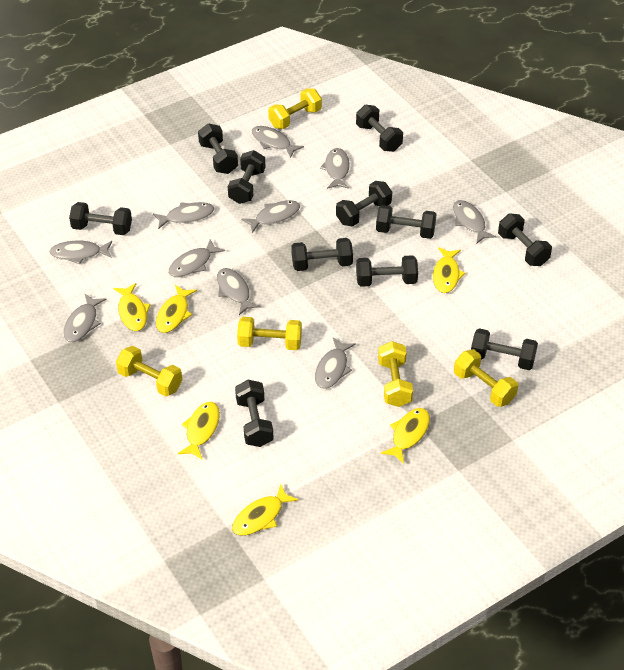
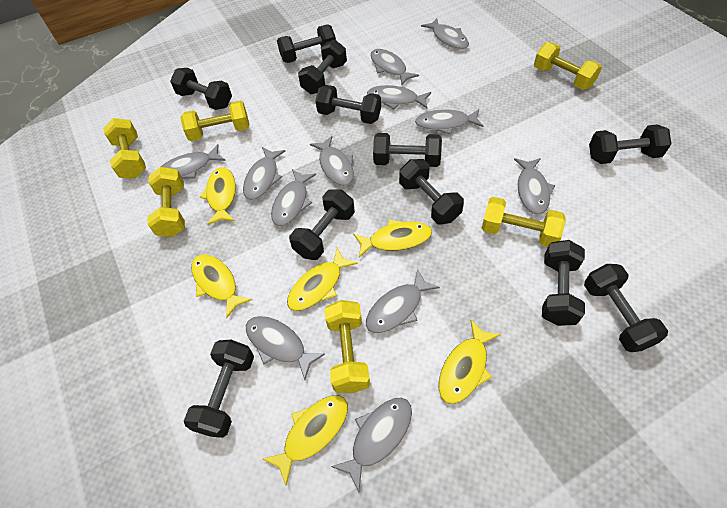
grey fish: 10 -> 12
yellow dumbbell: 5 -> 6

